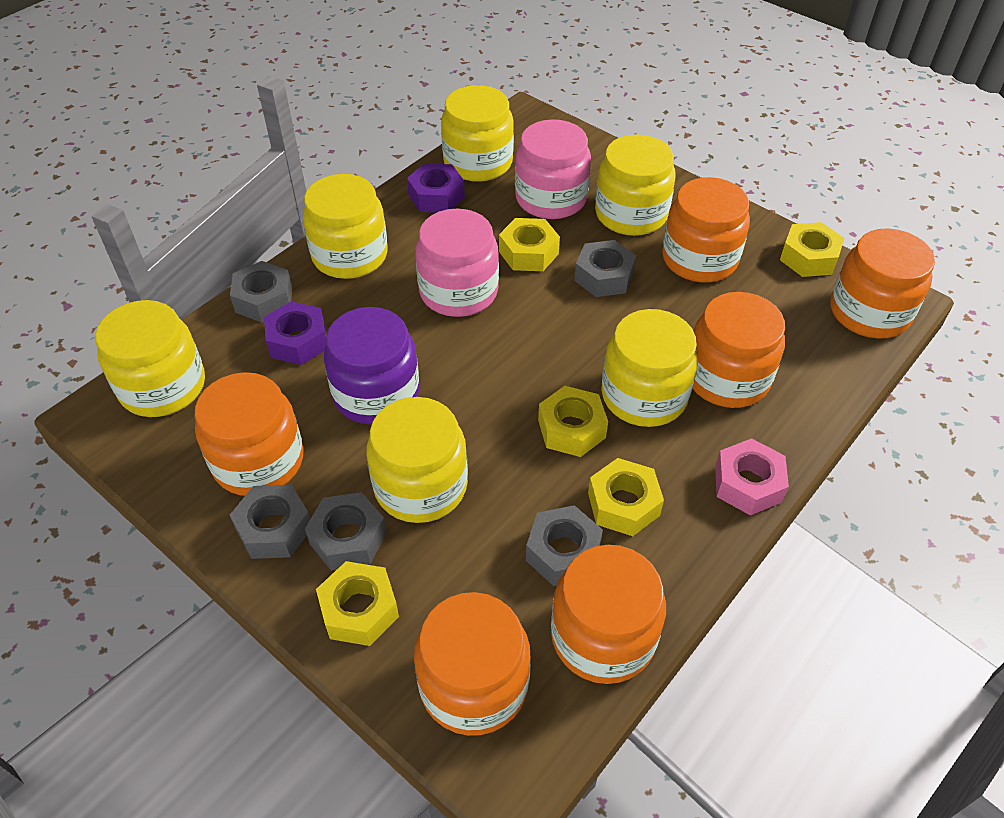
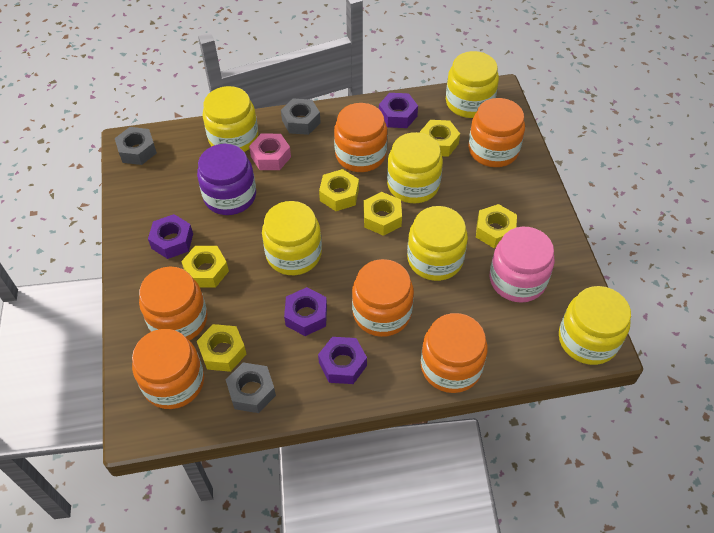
grey nut: 5 -> 3
pink jar: 2 -> 1
purple nut: 2 -> 4
yellow nut: 5 -> 6

